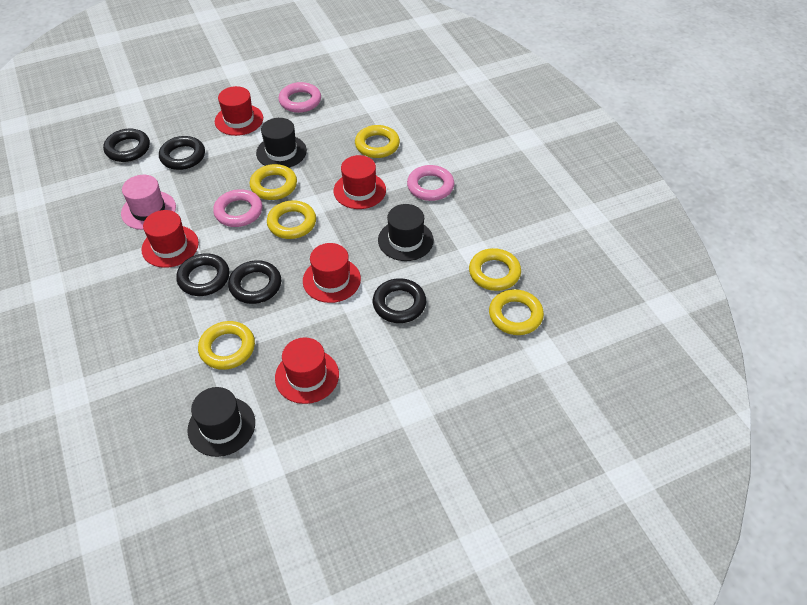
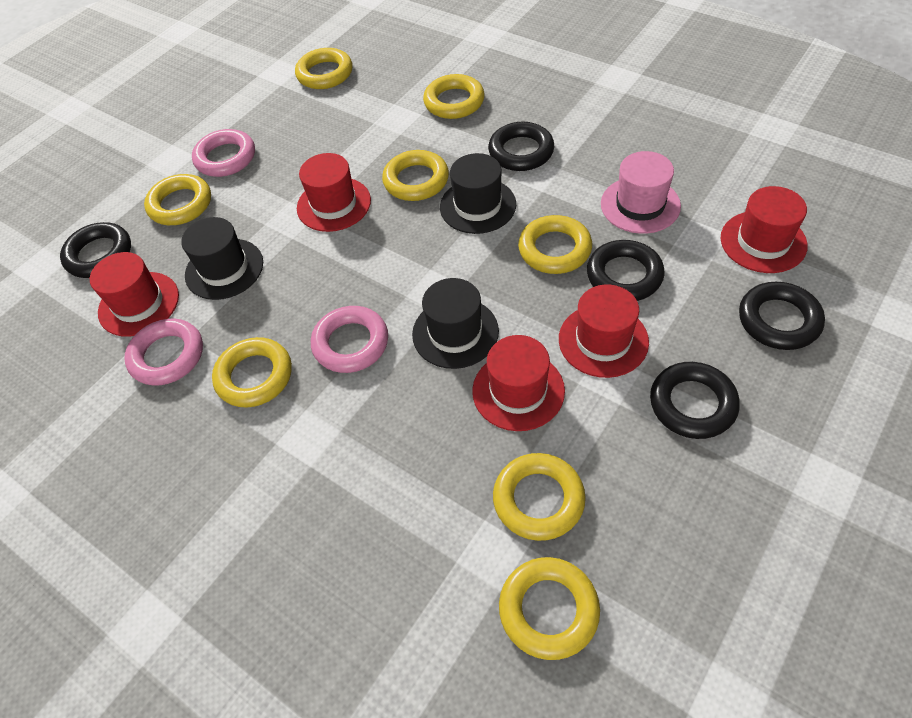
yellow ring: 6 -> 8

